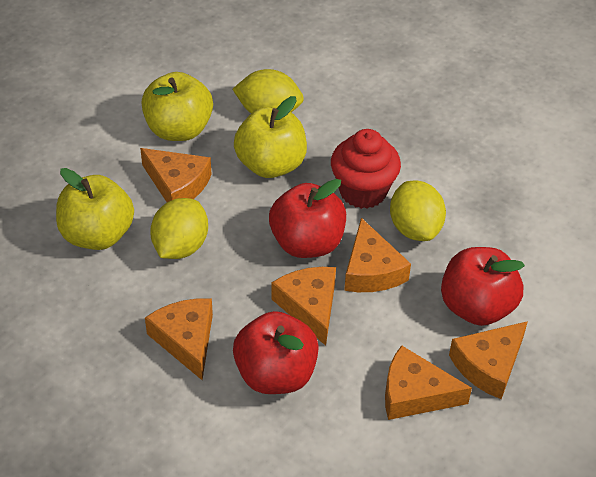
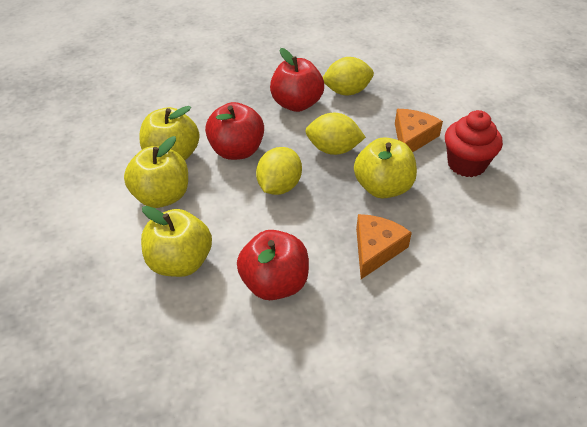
orange cheese: 6 -> 2
yellow apple: 3 -> 4

